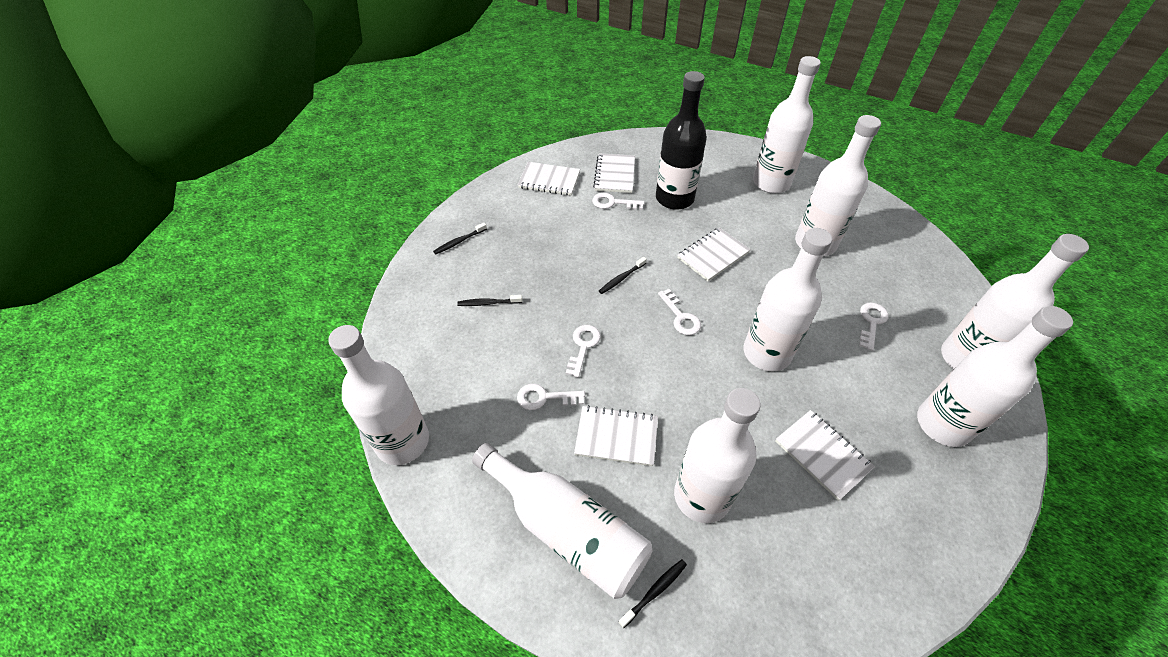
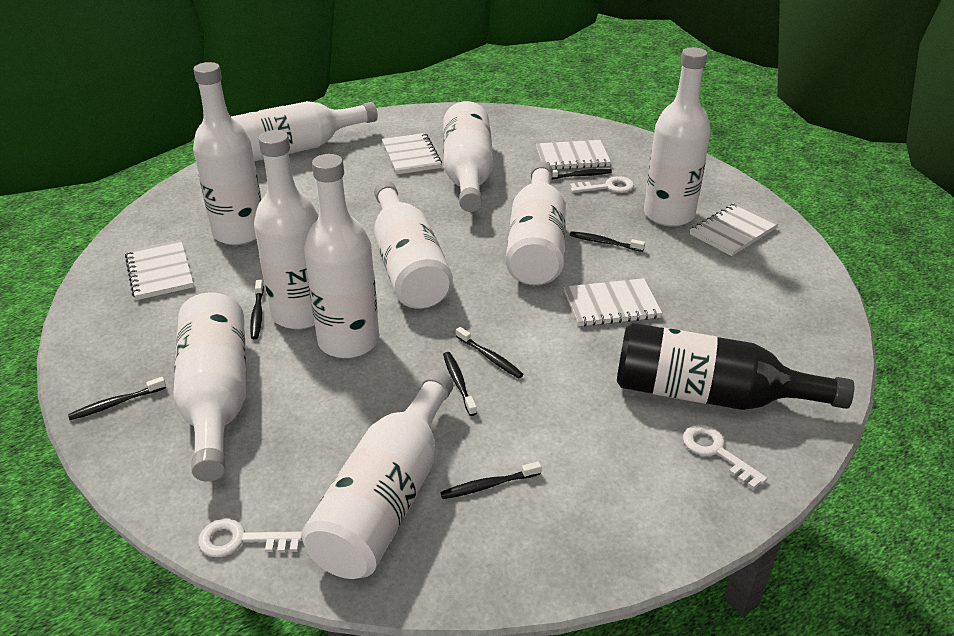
black toothbrush: 4 -> 7
white bottle: 8 -> 10
white key: 5 -> 3

